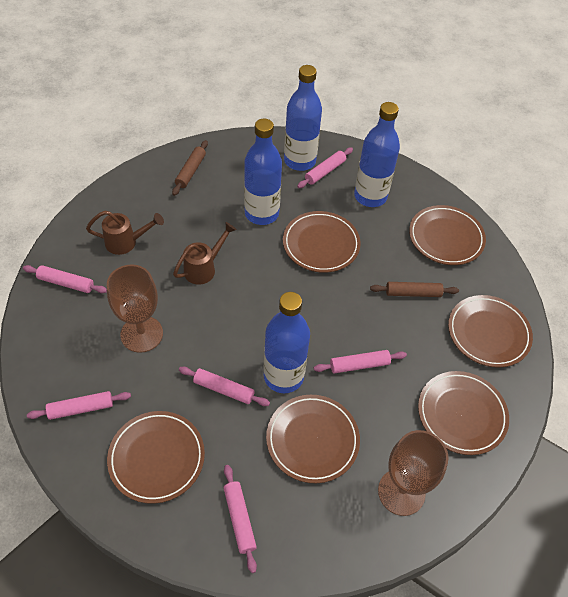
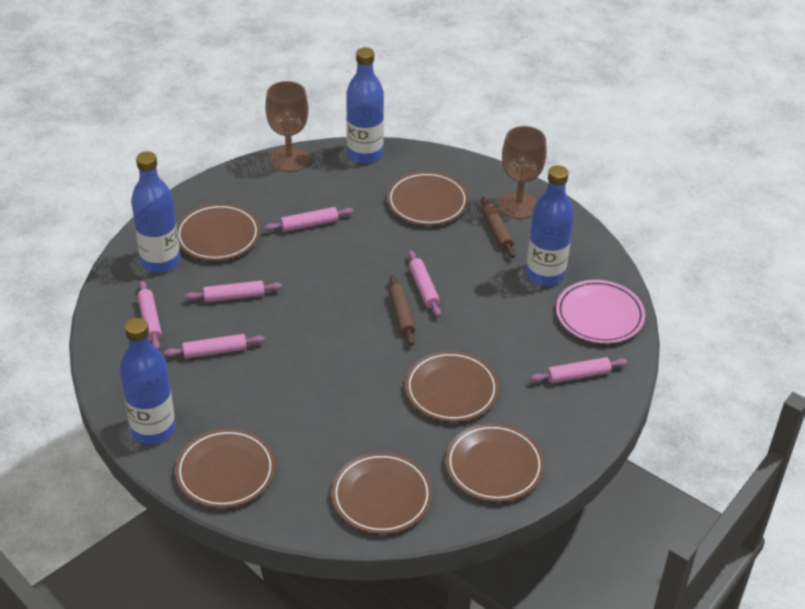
brown watering can: 2 -> 0
pink plate: 0 -> 1

